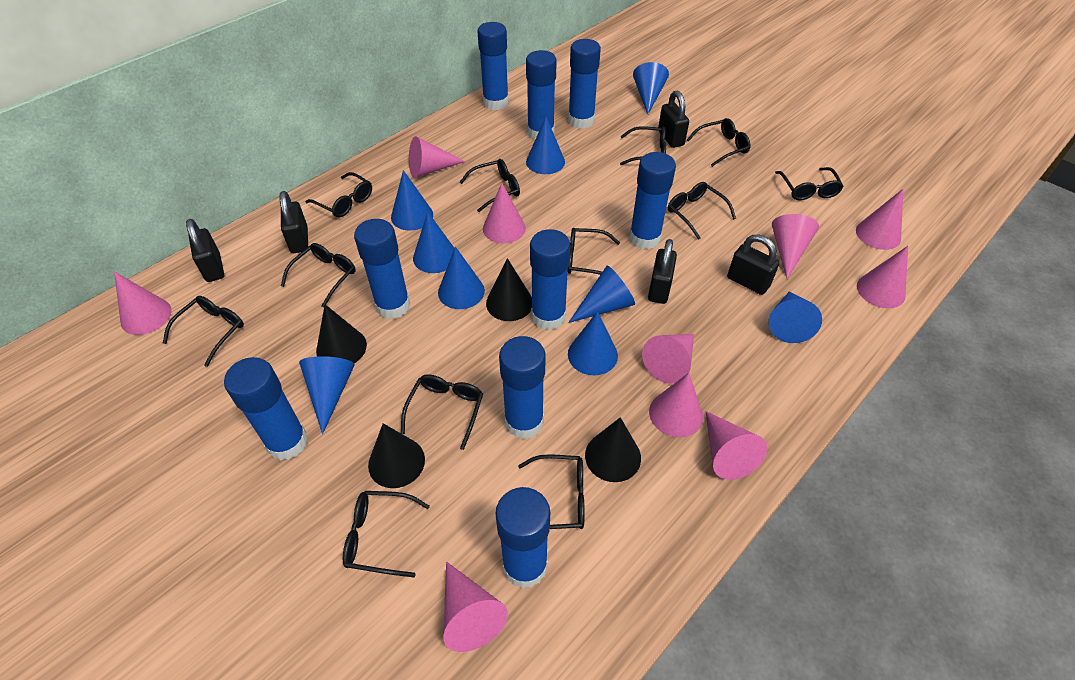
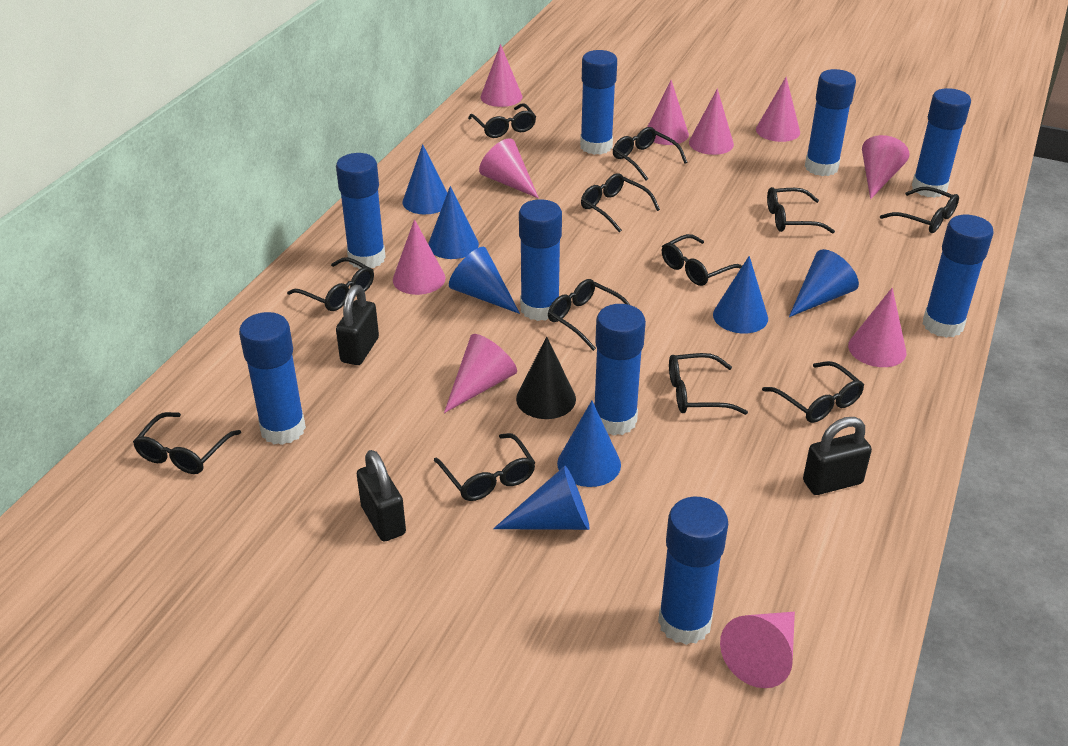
black cone: 4 -> 1
black padlock: 5 -> 3
blue cone: 9 -> 7

